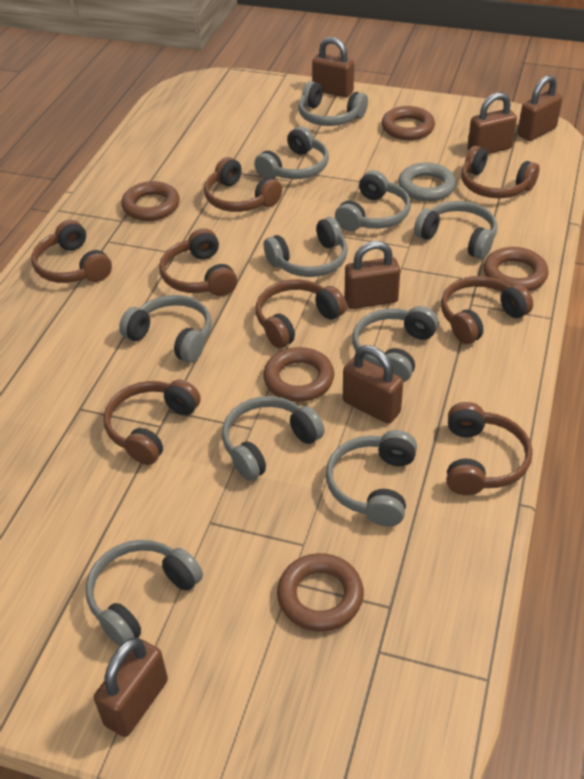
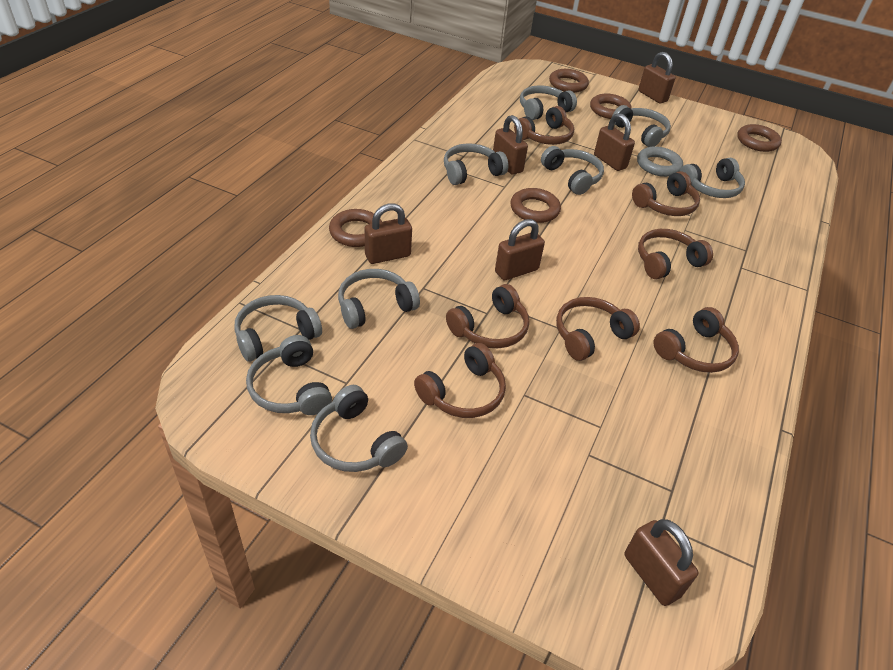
brown headphones: 8 -> 7
grey headphones: 10 -> 9

